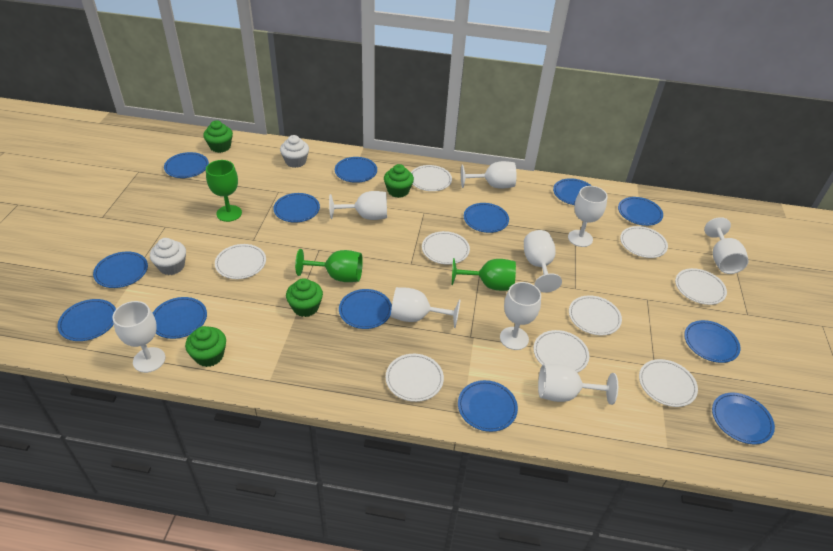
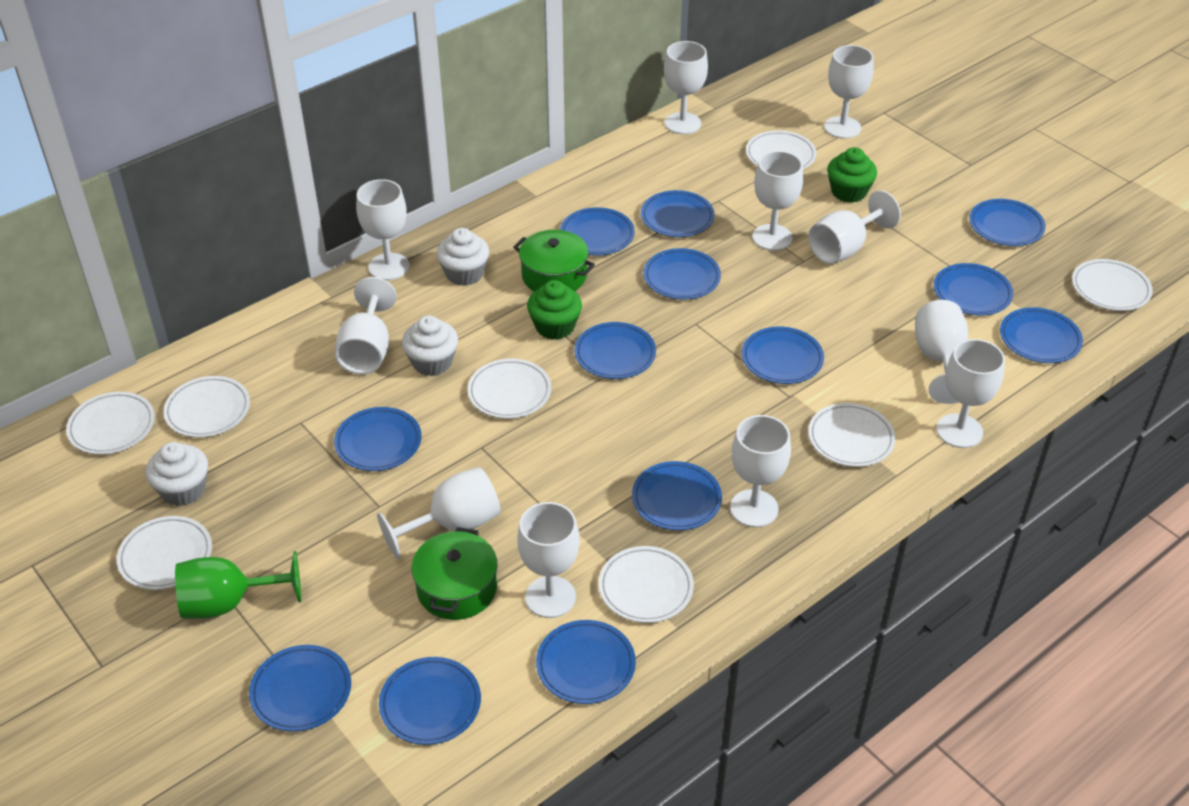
green cupcake: 4 -> 2
green goblet: 3 -> 1
green pot: 0 -> 2
white cupcake: 2 -> 3
white goblet: 9 -> 11
white plate: 9 -> 8

